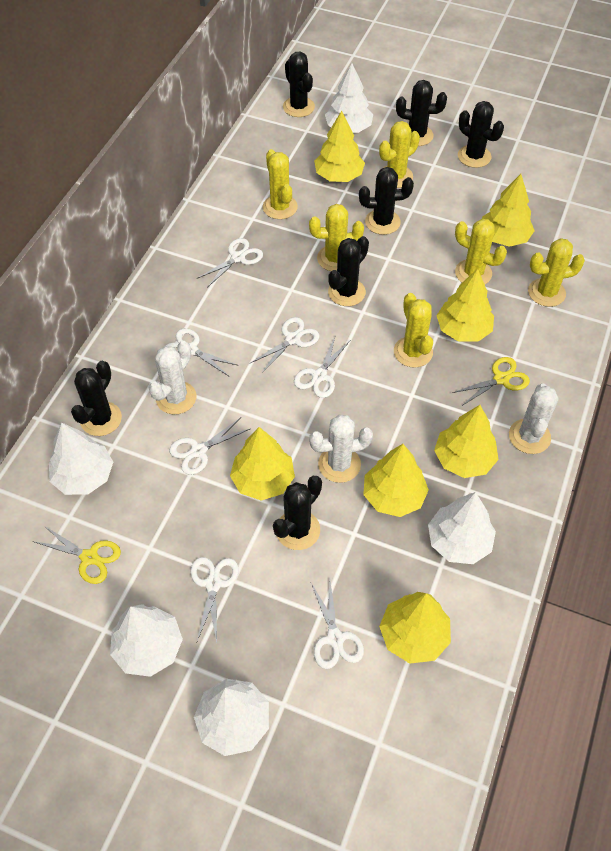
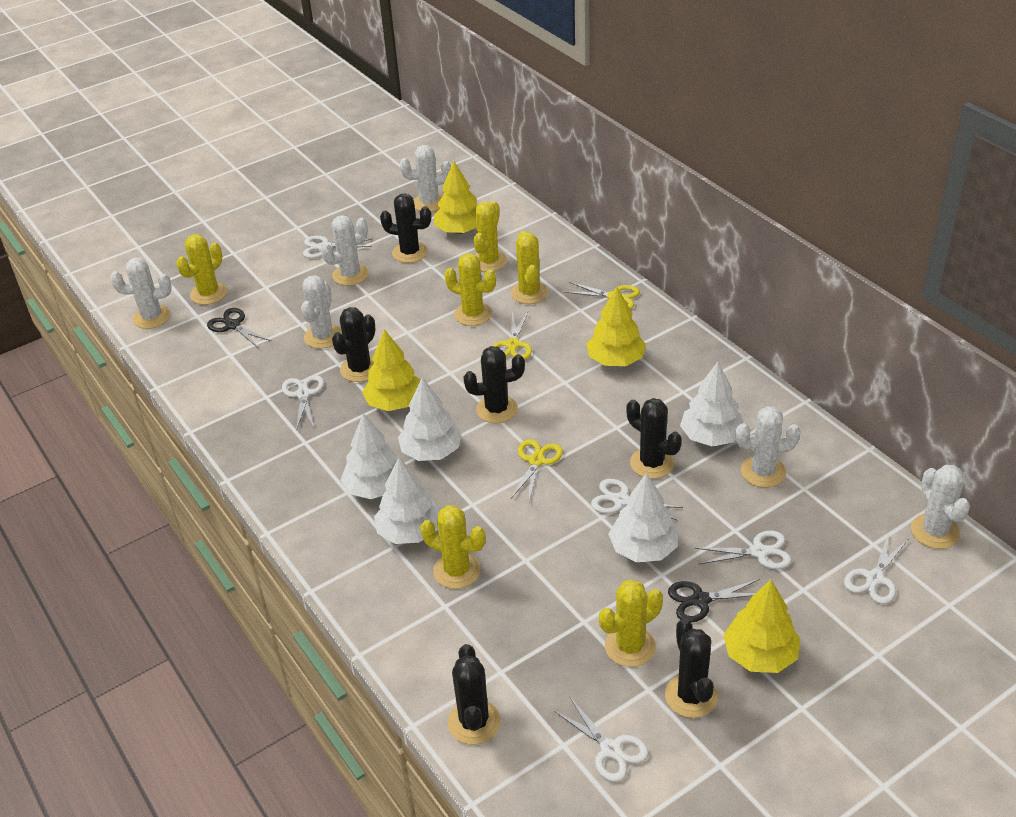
black cactus: 7 -> 6
black scissors: 0 -> 2
white cactus: 3 -> 6
white scissors: 7 -> 6
yellow scissors: 2 -> 3
yellow tree: 7 -> 4

